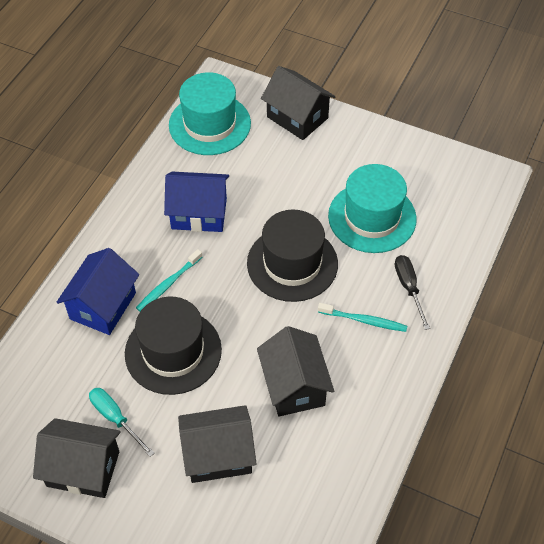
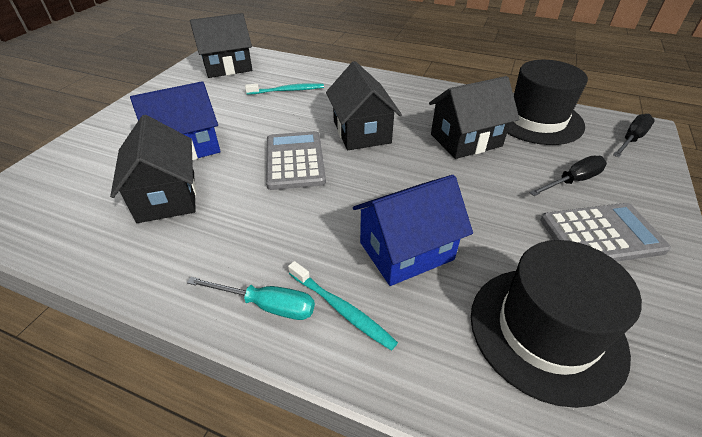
black screwdriver: 1 -> 2
grey calculator: 0 -> 2
turquoise hat: 2 -> 0

